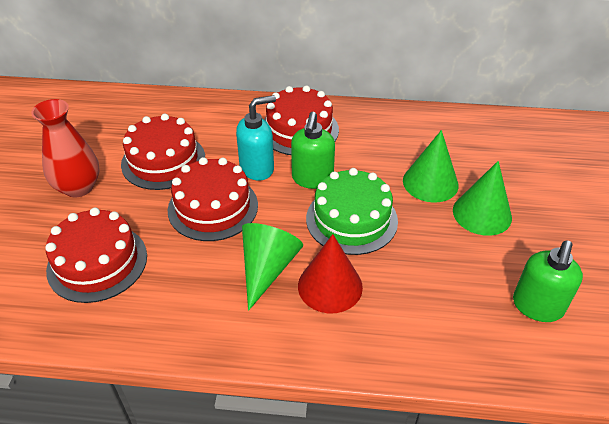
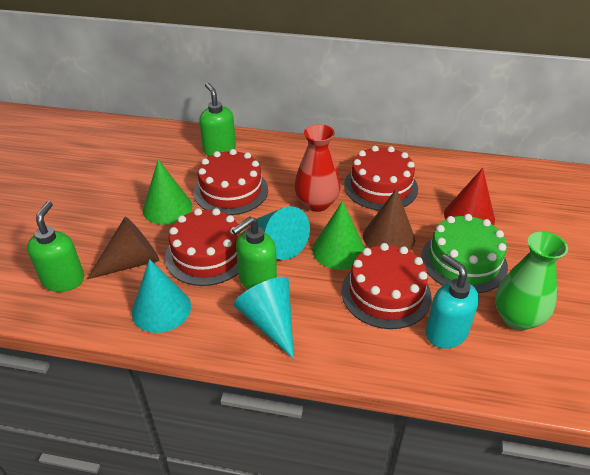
brown cone: 0 -> 2
green cone: 3 -> 2
green soap dispenser: 2 -> 3
green vase: 0 -> 1
turquoise cone: 0 -> 3

